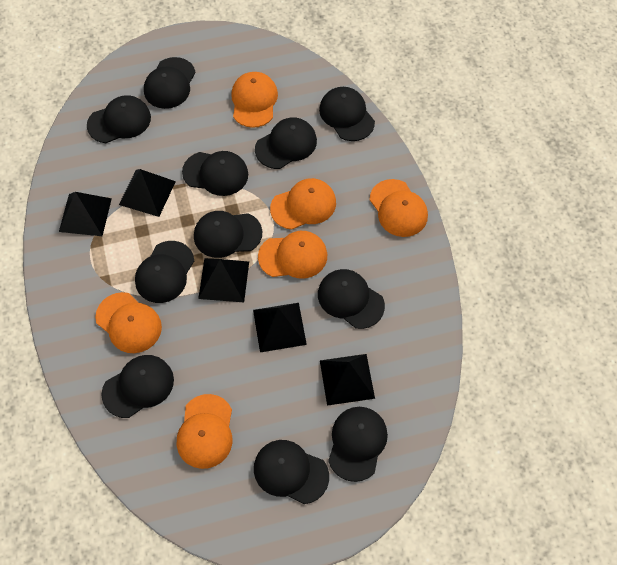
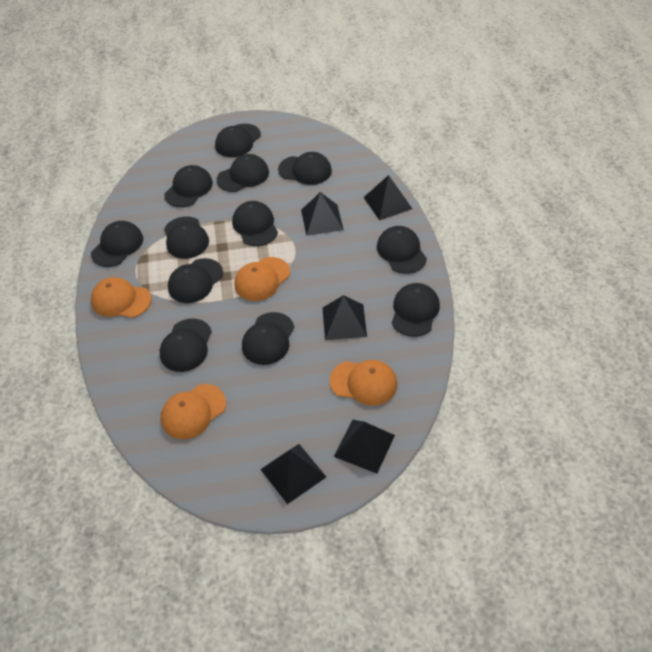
black cap: 11 -> 12
orange cap: 6 -> 4

